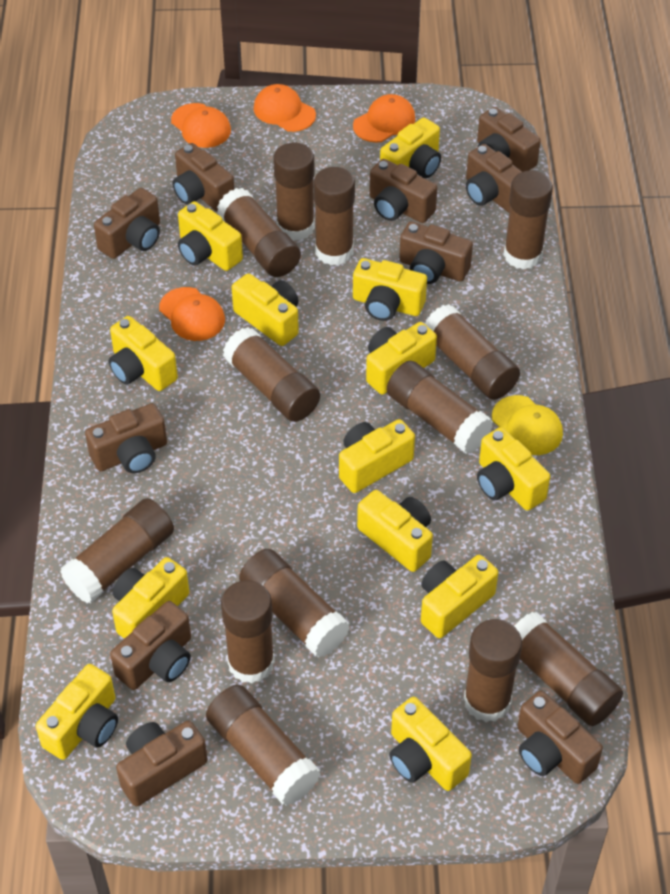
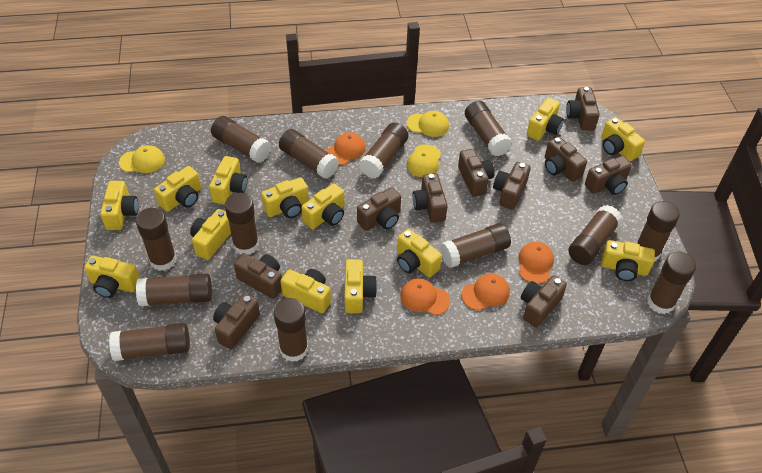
yellow cap: 1 -> 3

